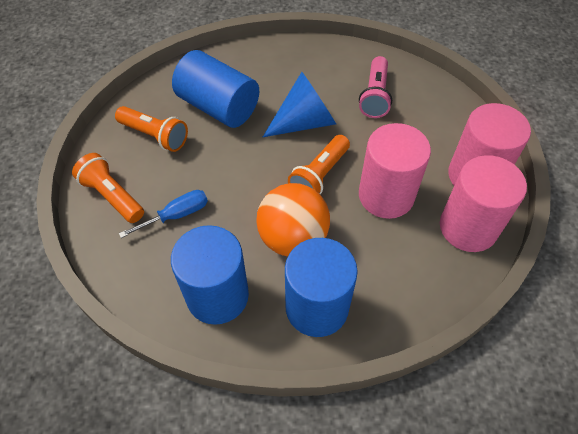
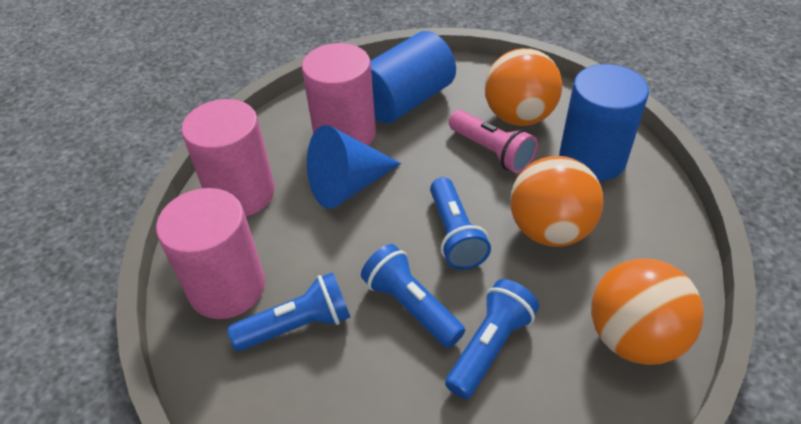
blue cylinder: 3 -> 2
blue flashlight: 0 -> 4
blue screwdriver: 1 -> 0
orange ball: 1 -> 3
orange flashlight: 3 -> 0

